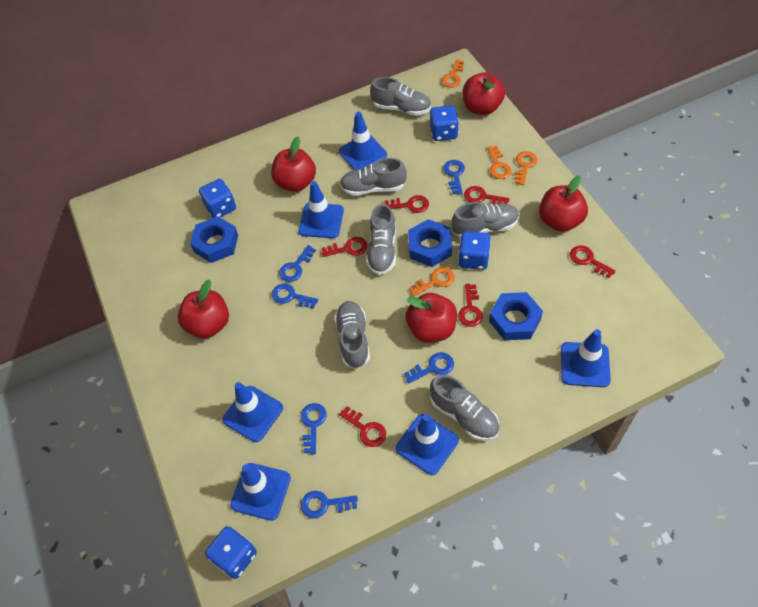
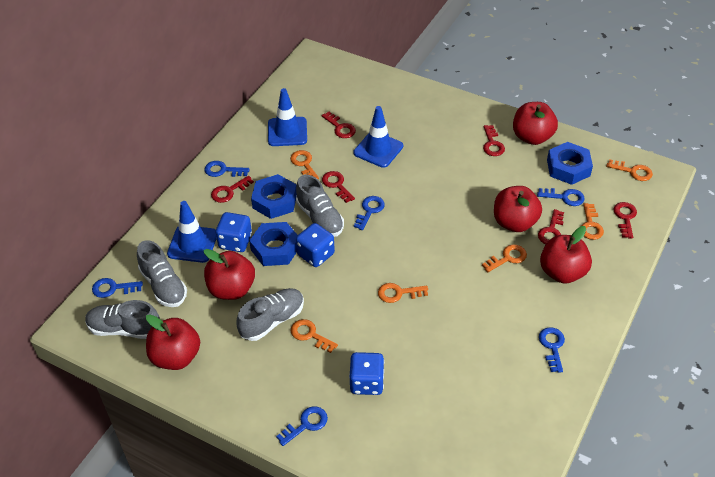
blue dice: 4 -> 3
blue traffic cone: 6 -> 3
grey shoe: 6 -> 4
orange key: 4 -> 6

